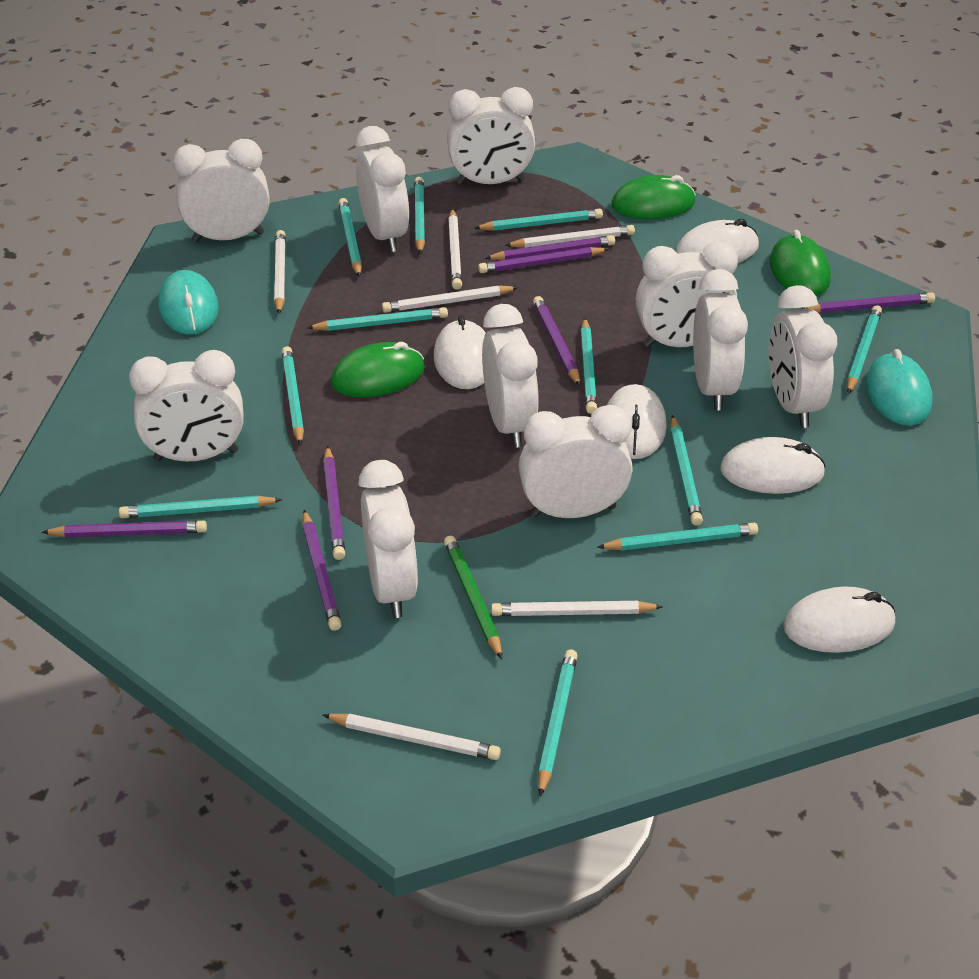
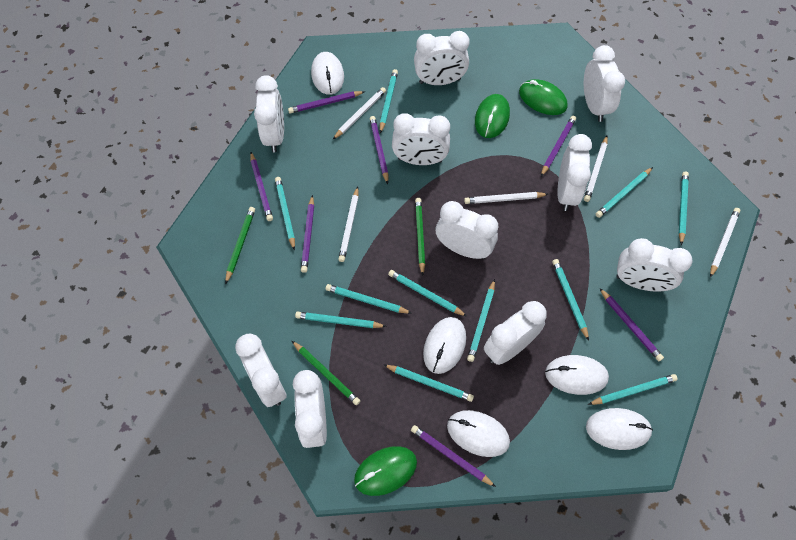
green pencil: 1 -> 3
turquoise mouse: 2 -> 0
white pencil: 6 -> 5

